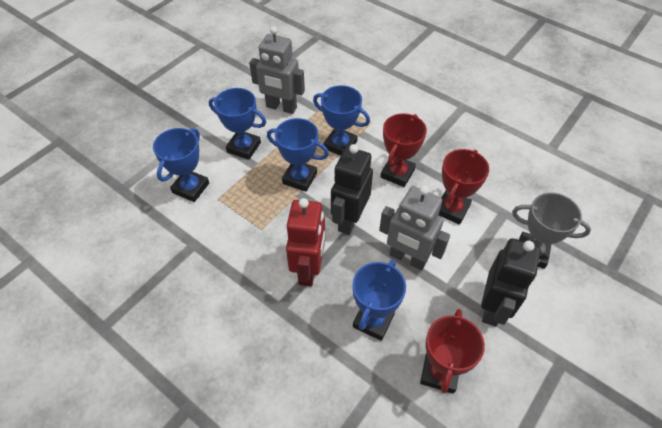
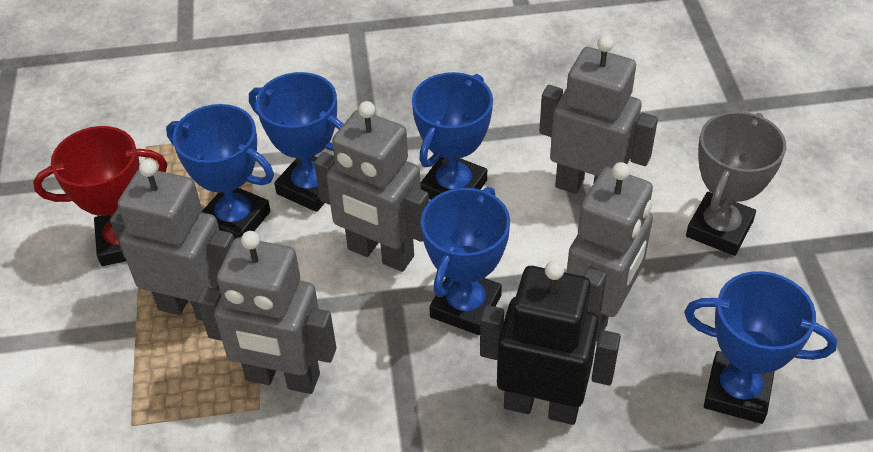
black robot: 2 -> 1
grey robot: 2 -> 5
red robot: 1 -> 0
red trophy: 3 -> 1

